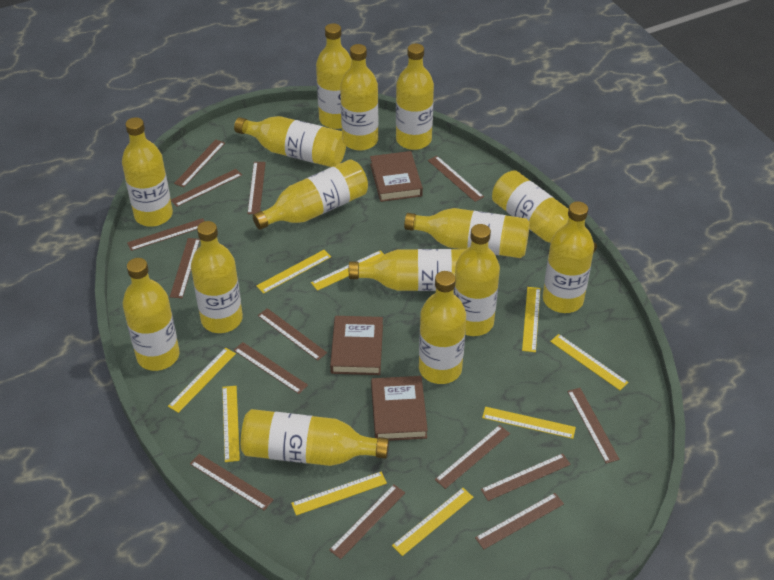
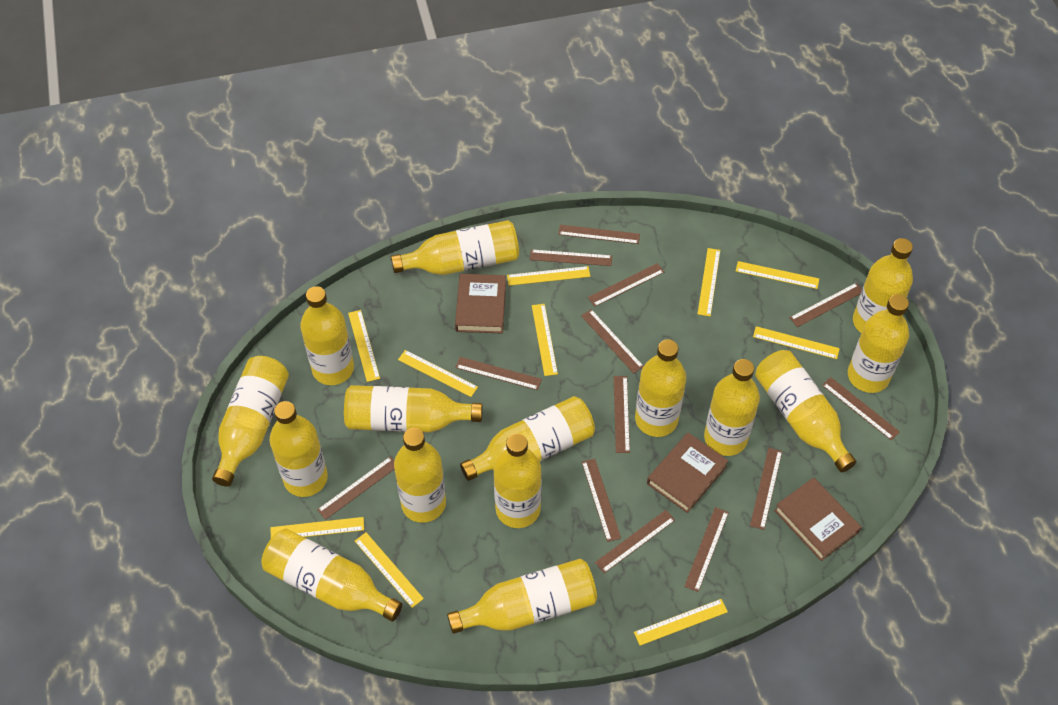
brown ruler: 14 -> 13
yellow ruler: 9 -> 10

